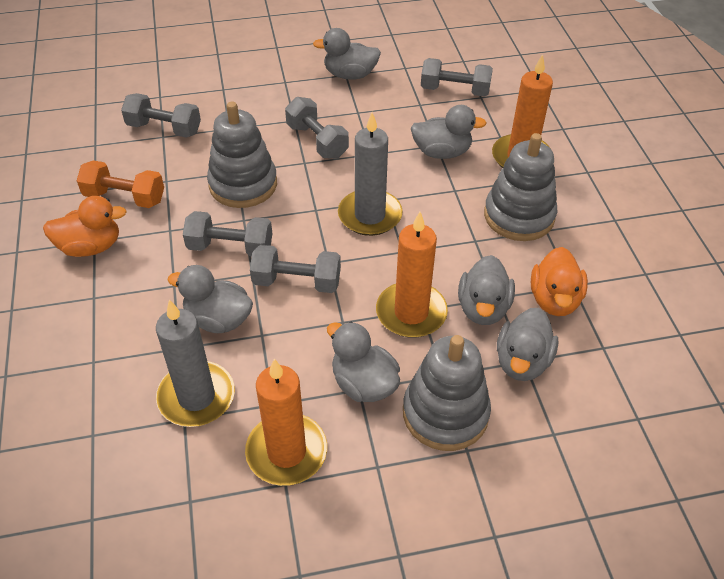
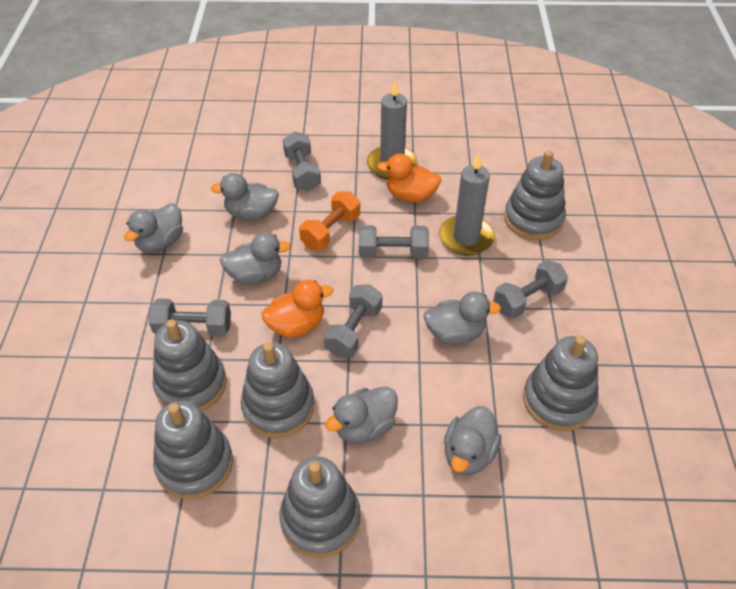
grey stacking toy: 3 -> 6
orange candle: 3 -> 0

